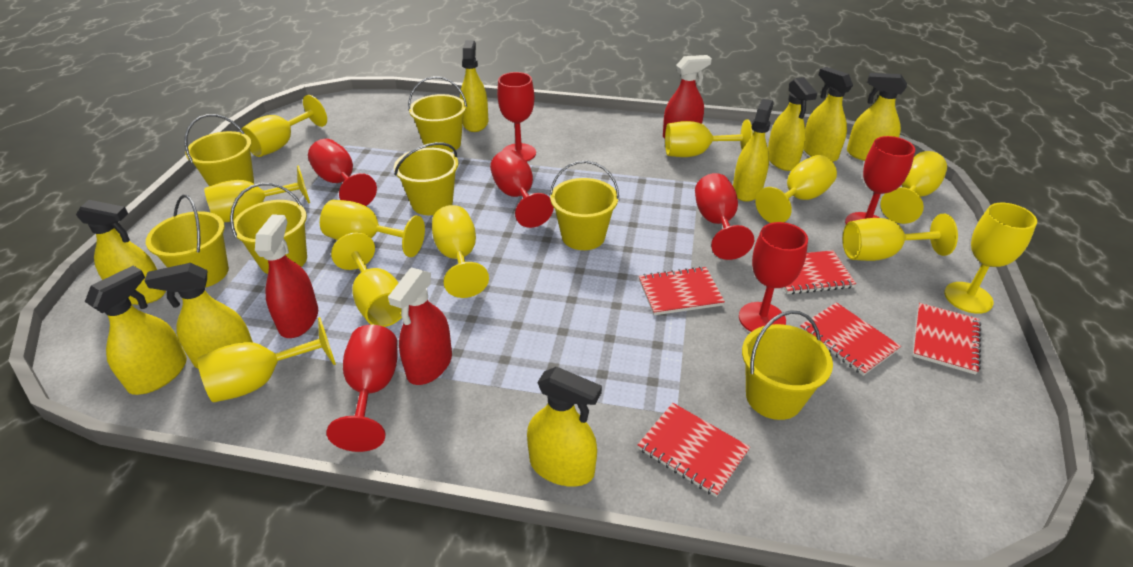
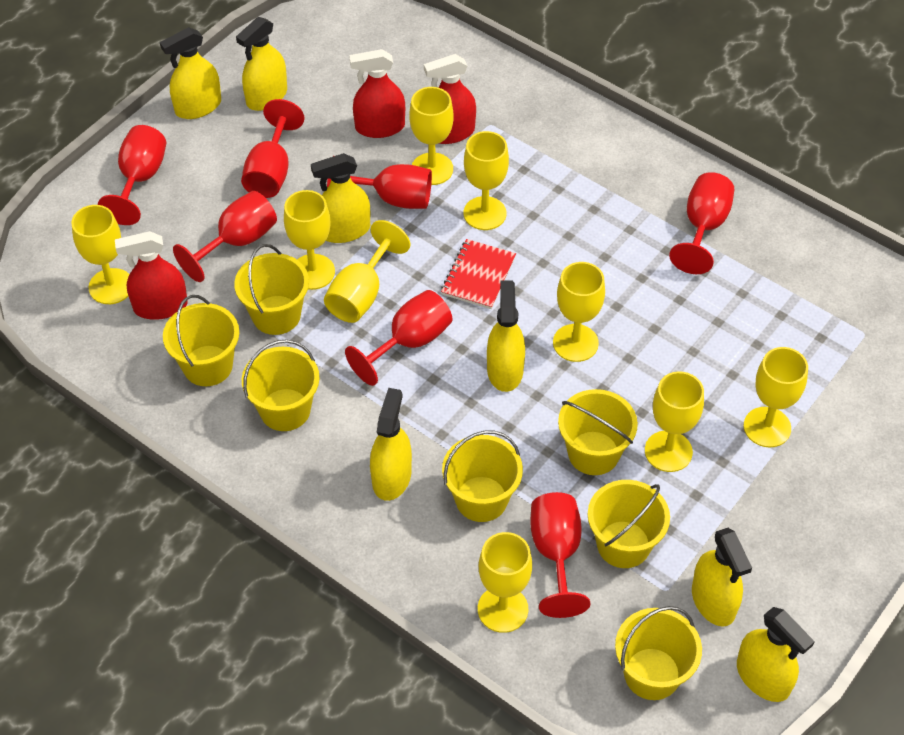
red notebook: 5 -> 1
yellow goblet: 11 -> 9
yellow spray bottle: 9 -> 7

